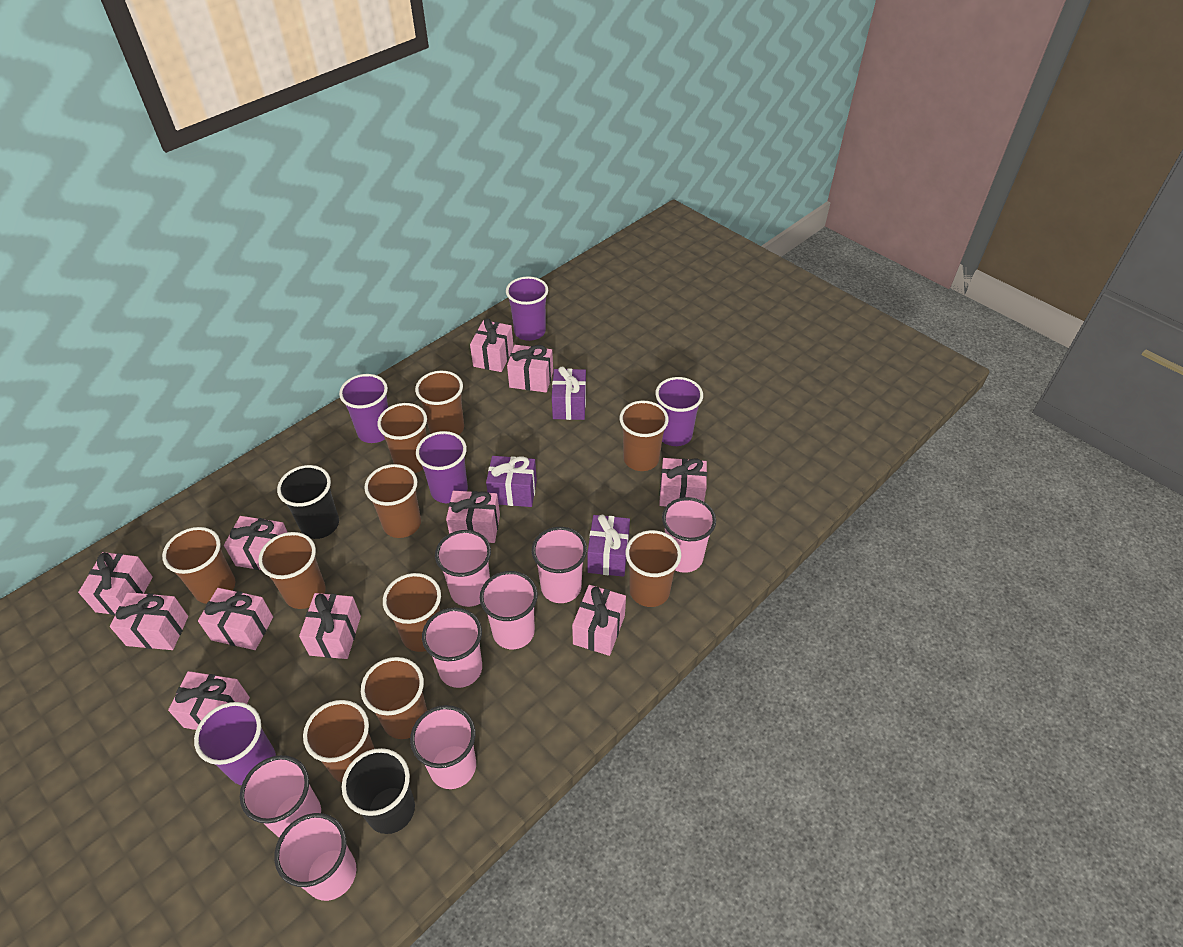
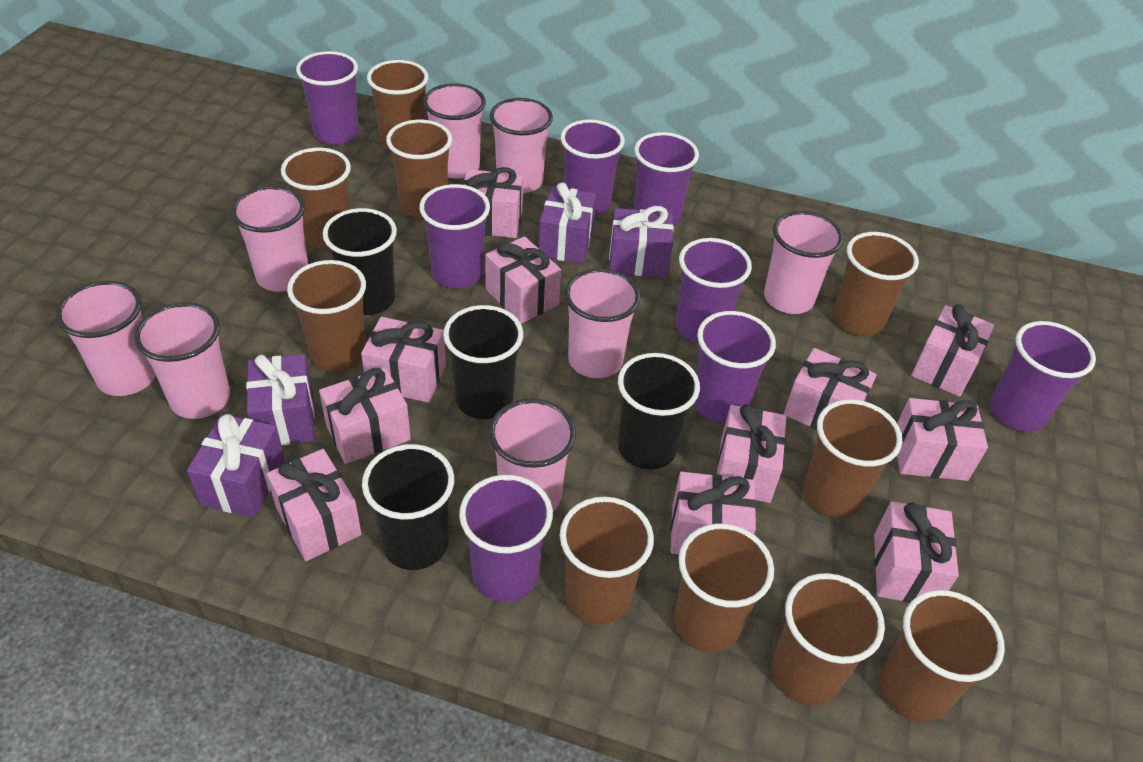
black cup: 2 -> 4
purple cup: 5 -> 8
purple gift: 3 -> 4

